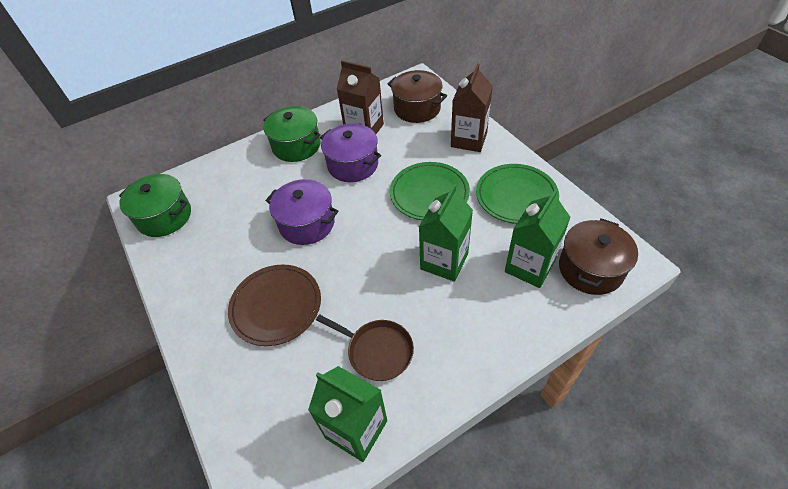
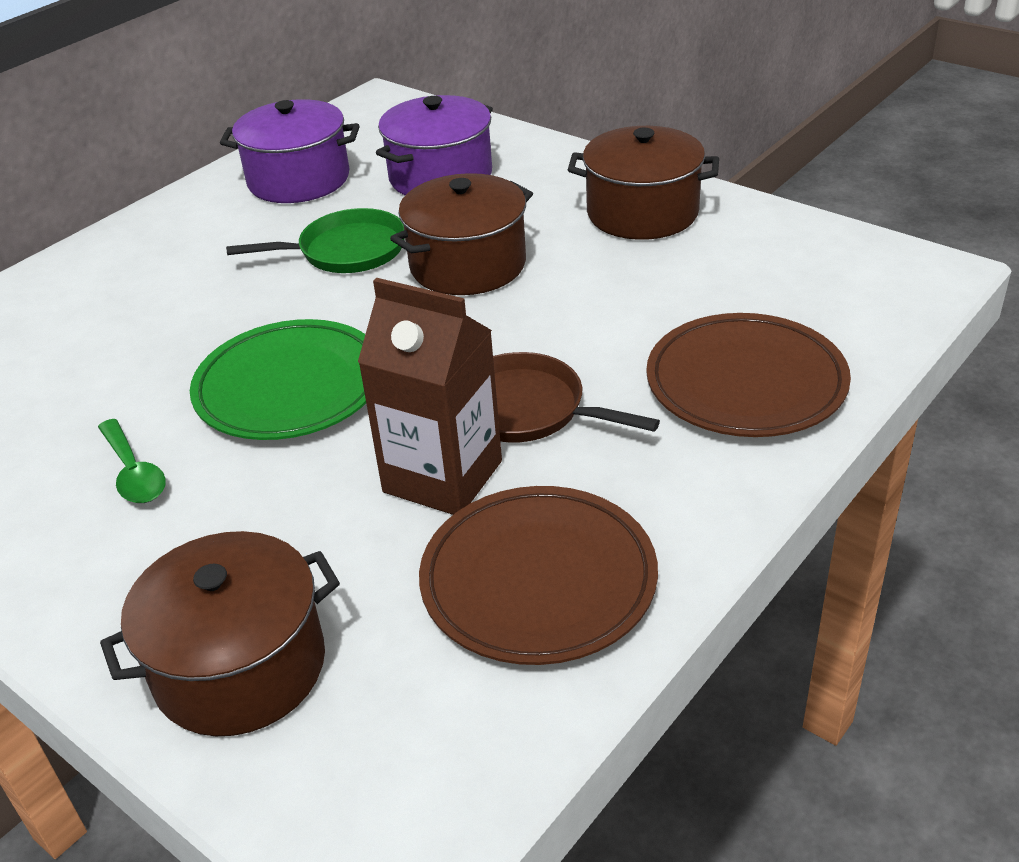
brown carton: 2 -> 1
brown plate: 1 -> 2
brown pot: 2 -> 3
green carton: 3 -> 0
green pan: 0 -> 1
green plate: 2 -> 1
green pot: 2 -> 0
green spoon: 0 -> 1

